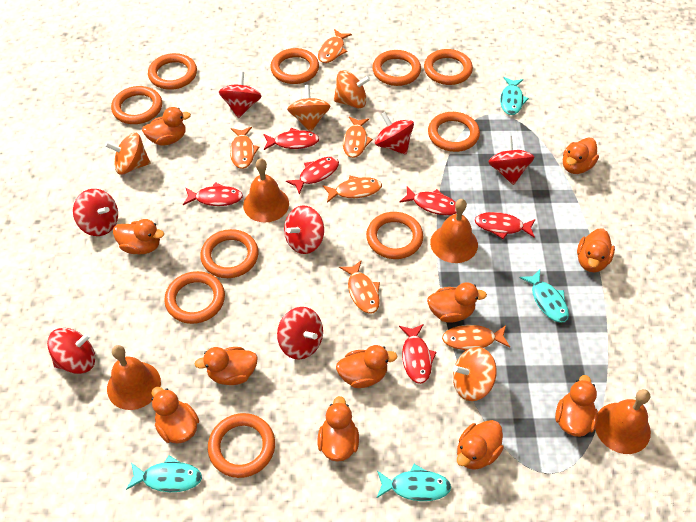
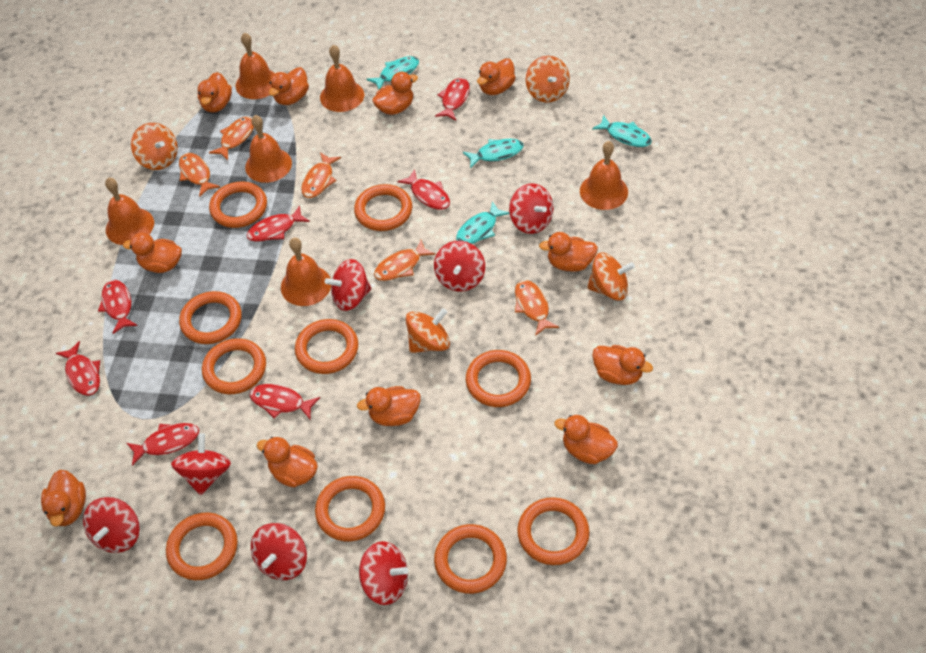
orange bell: 4 -> 6
orange fish: 6 -> 5
red fish: 6 -> 7

